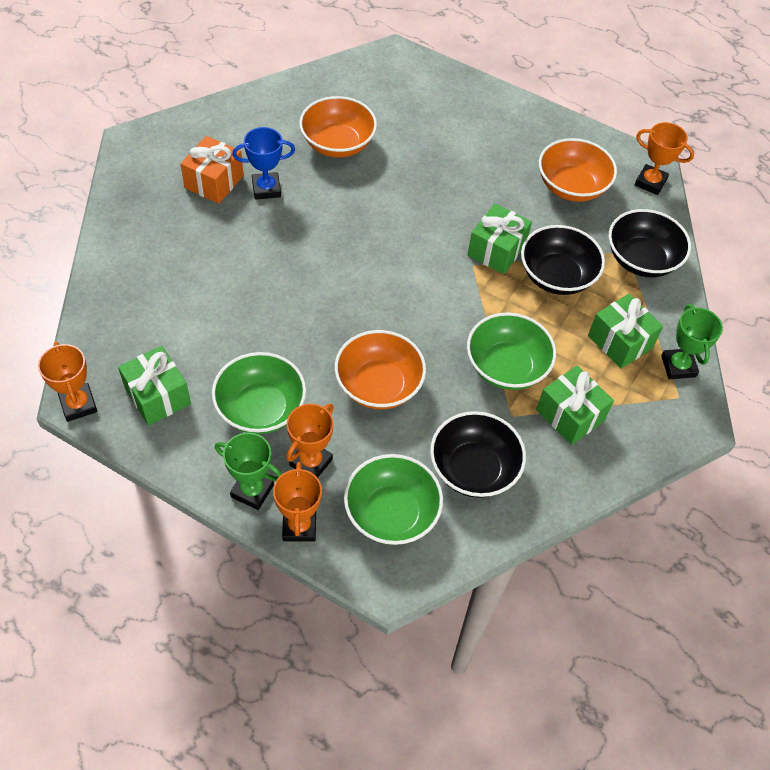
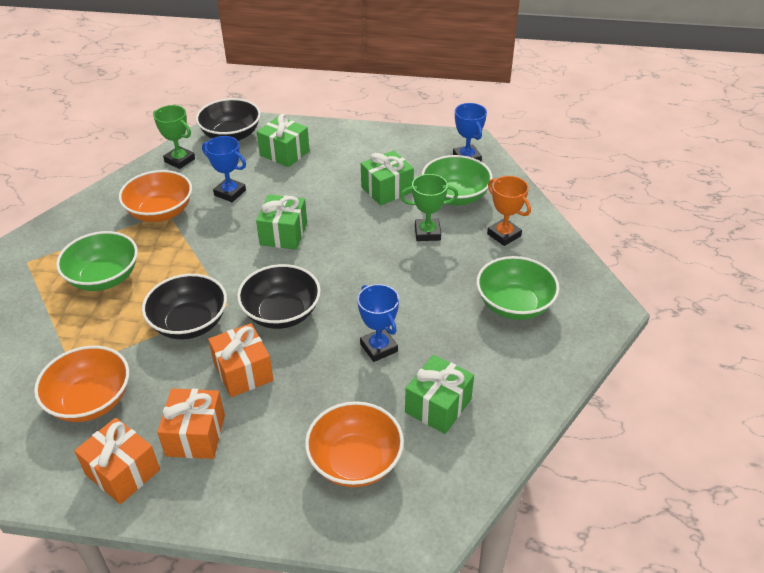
blue trophy: 1 -> 3
orange gift: 1 -> 3
orange trophy: 4 -> 1

